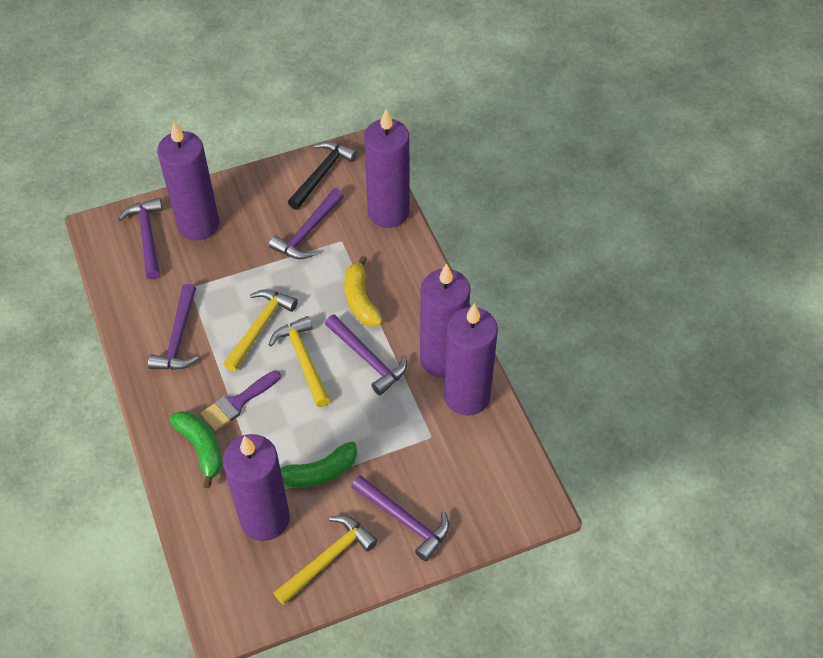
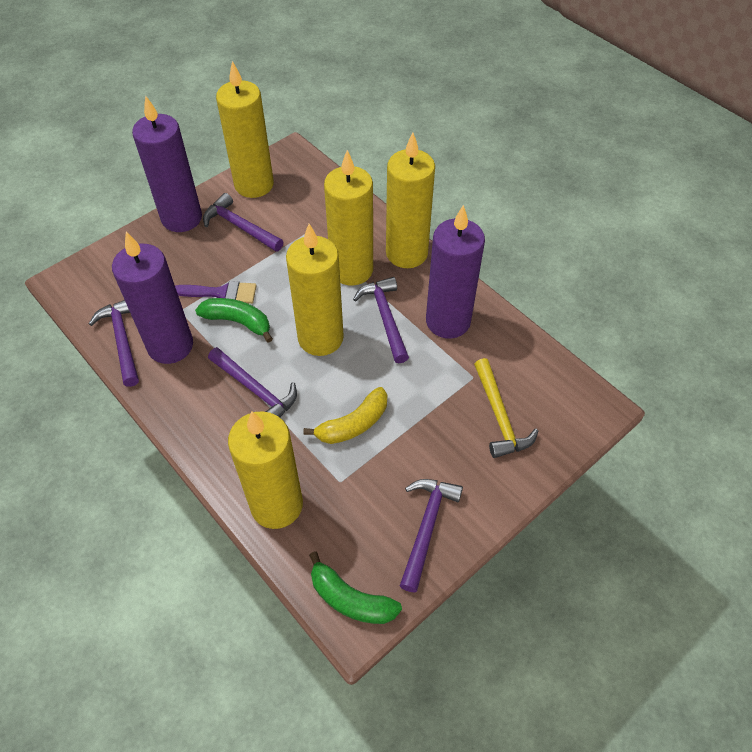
black hammer: 1 -> 0
purple candle: 5 -> 3
yellow candle: 0 -> 5
yellow hammer: 3 -> 1

